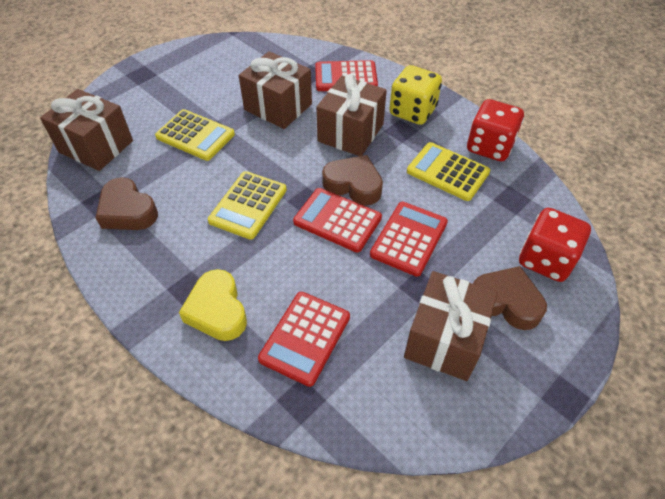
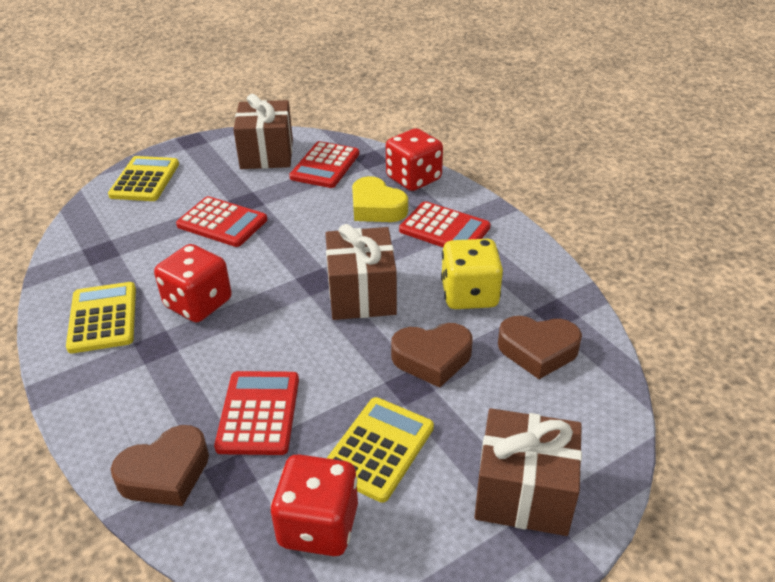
brown gift: 4 -> 3
red dice: 2 -> 3

